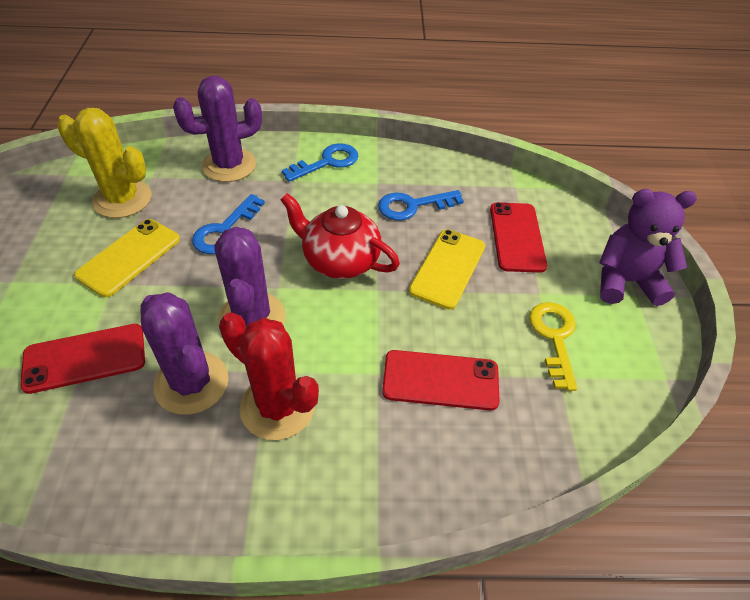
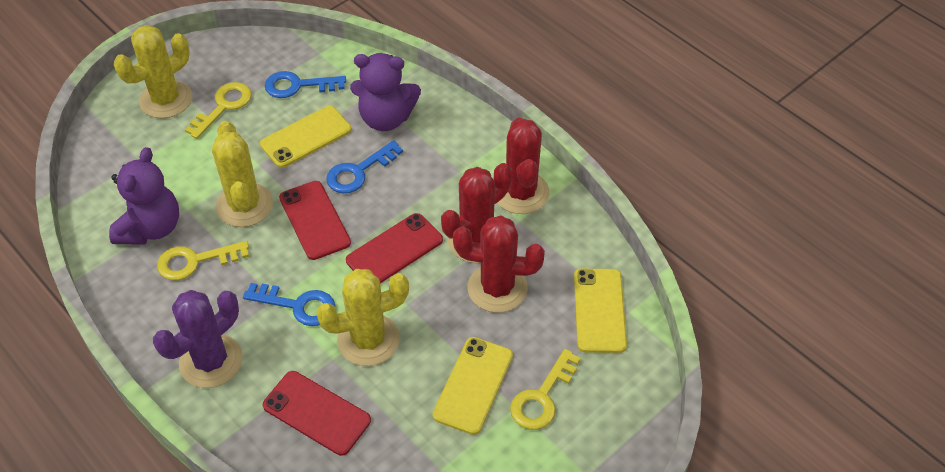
purple cactus: 3 -> 1
purple teddy bear: 1 -> 2
red cactus: 1 -> 3
red teapot: 1 -> 0
yellow cactus: 1 -> 3
yellow key: 1 -> 3
yellow phone: 2 -> 3

